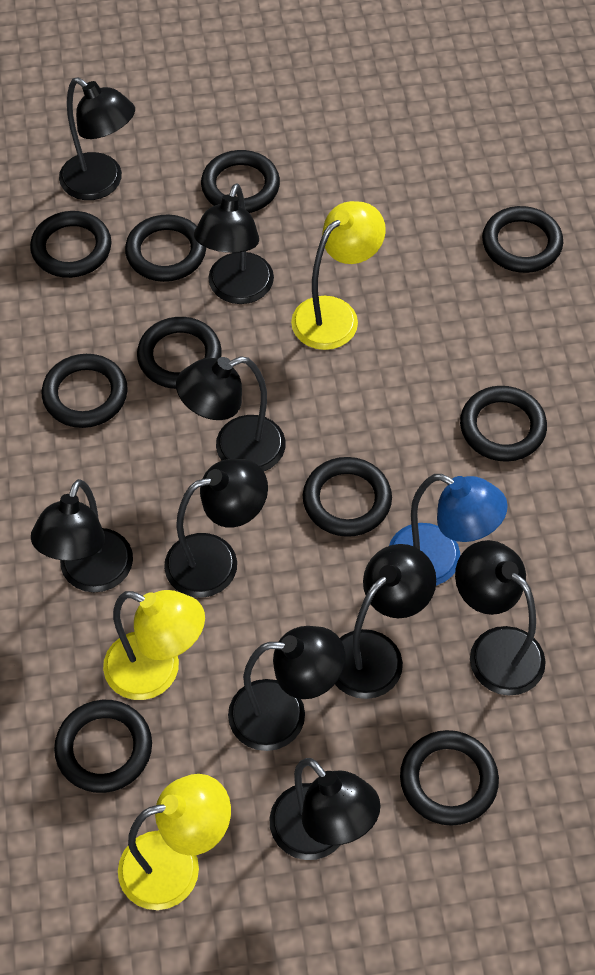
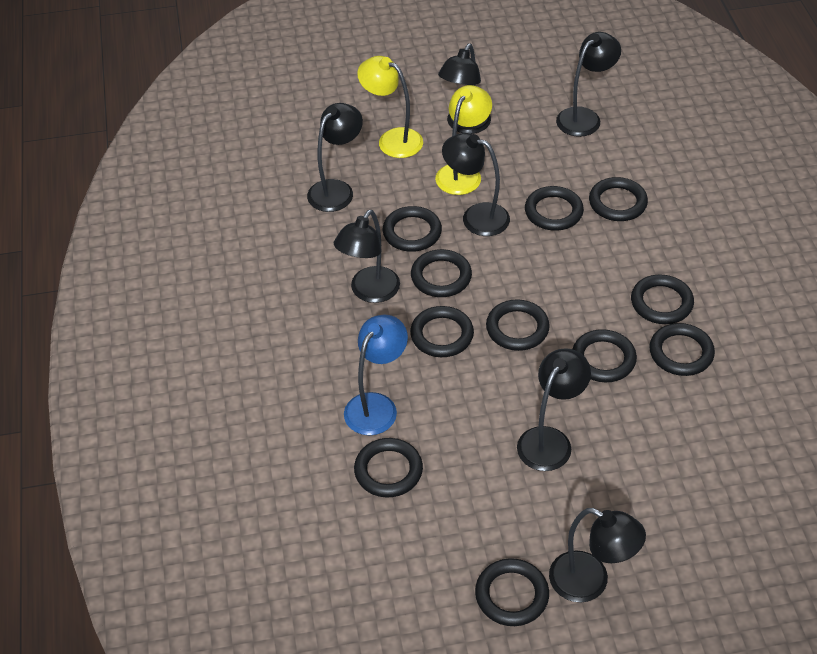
black lamp: 9 -> 7
black ring: 10 -> 11
yellow lamp: 3 -> 2

